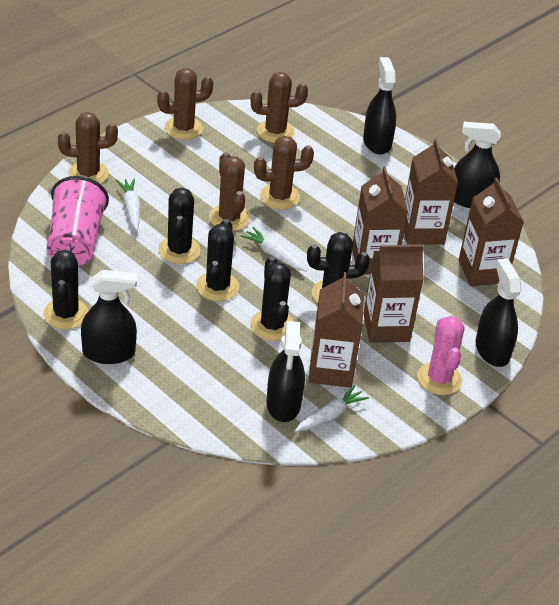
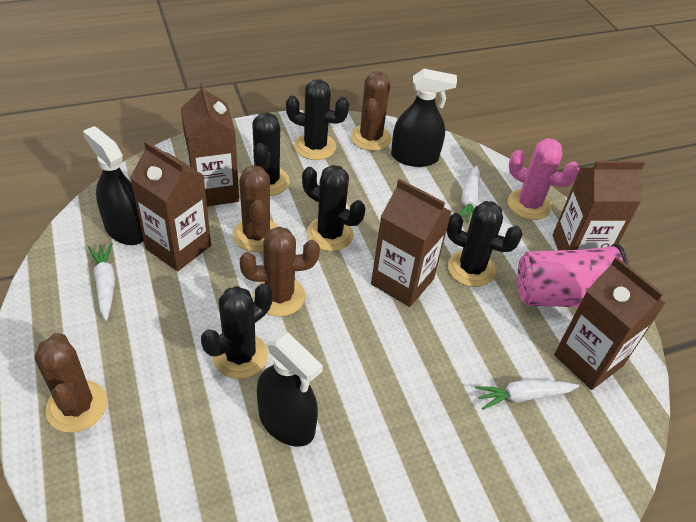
black spray bottle: 5 -> 3
brown cactus: 5 -> 4

